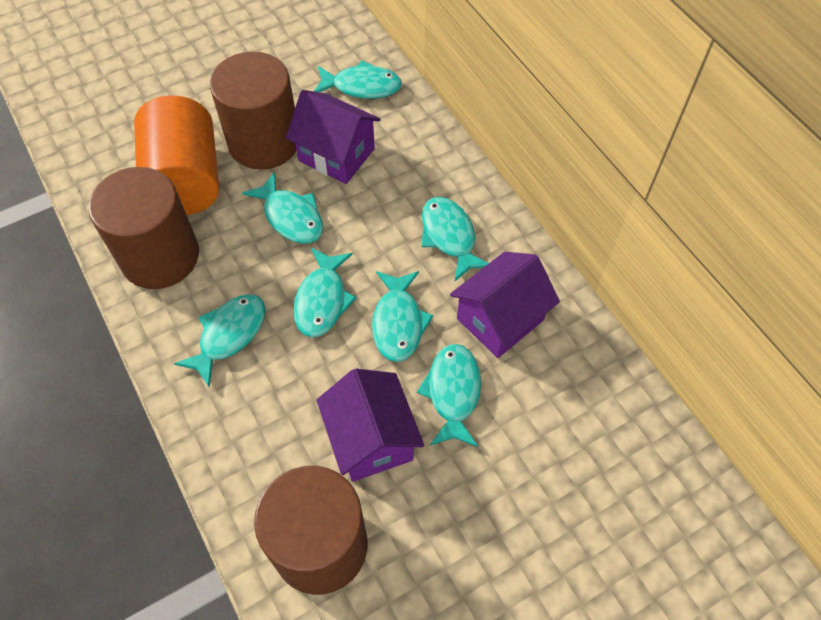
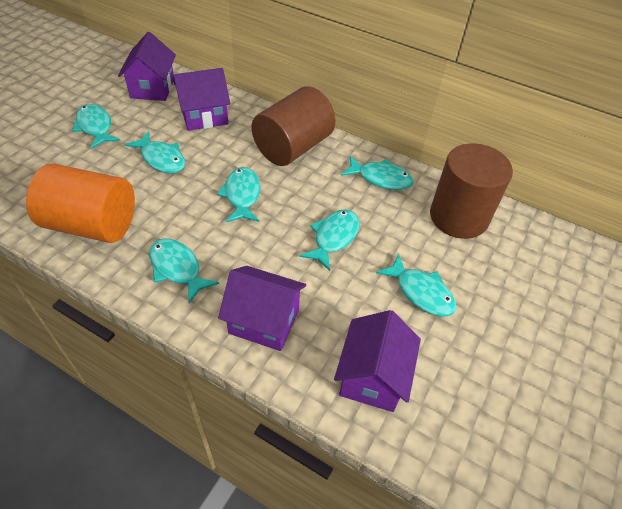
brown cylinder: 3 -> 2
purple house: 3 -> 4

